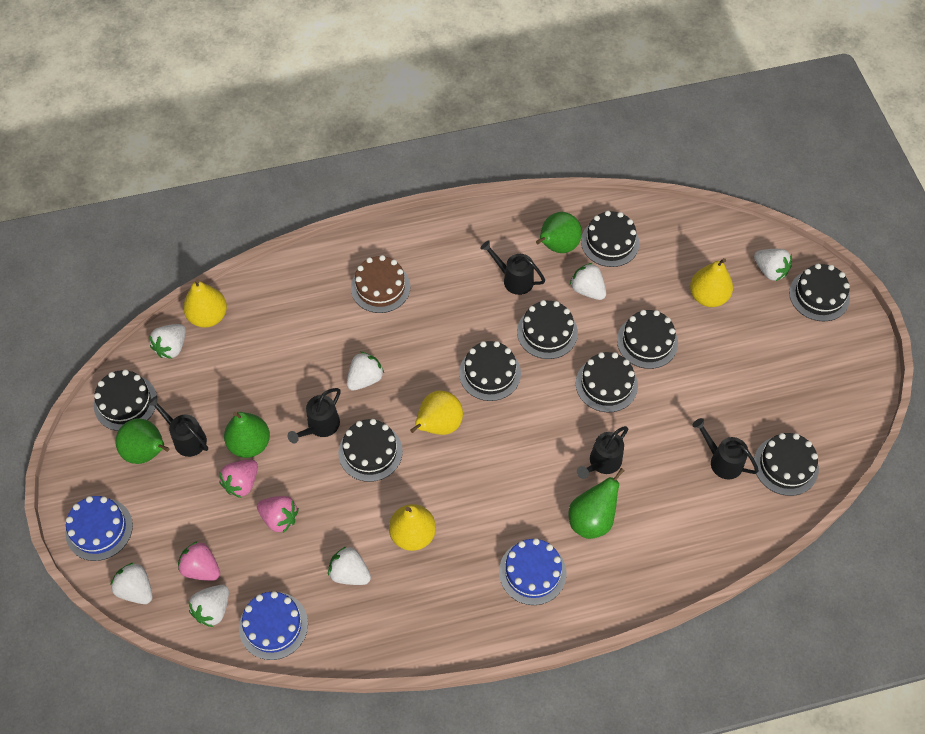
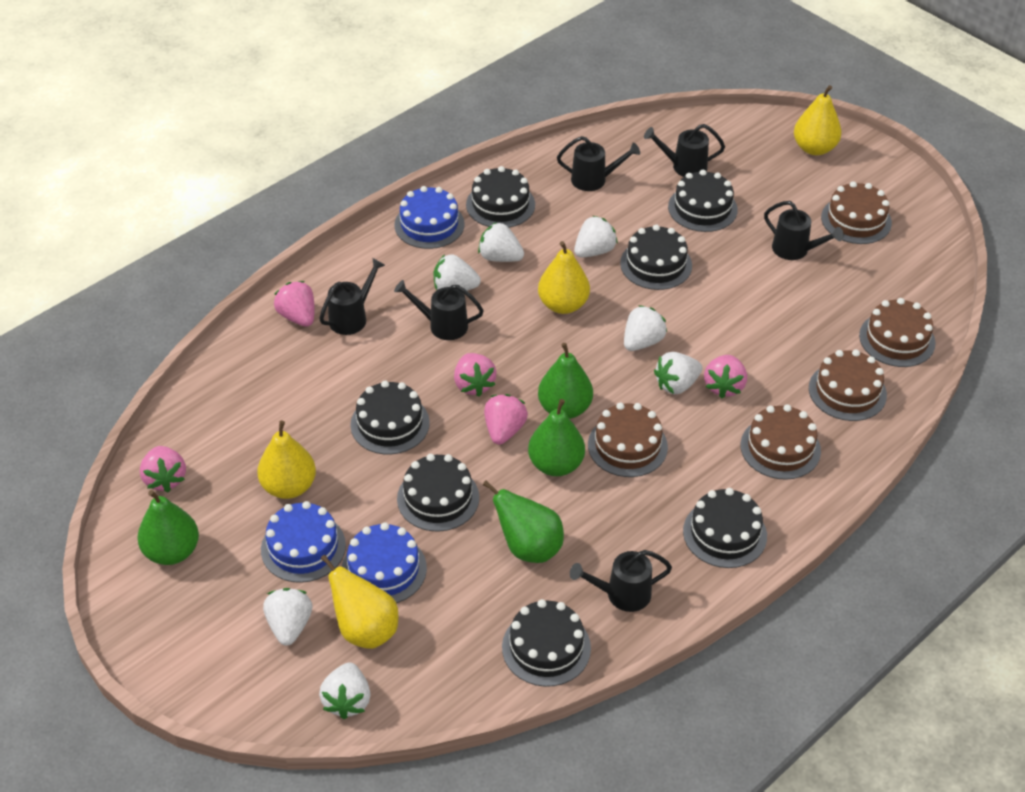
black cake: 9 -> 7
black watering can: 5 -> 6
brown cake: 1 -> 5
pink strawberry: 3 -> 5

